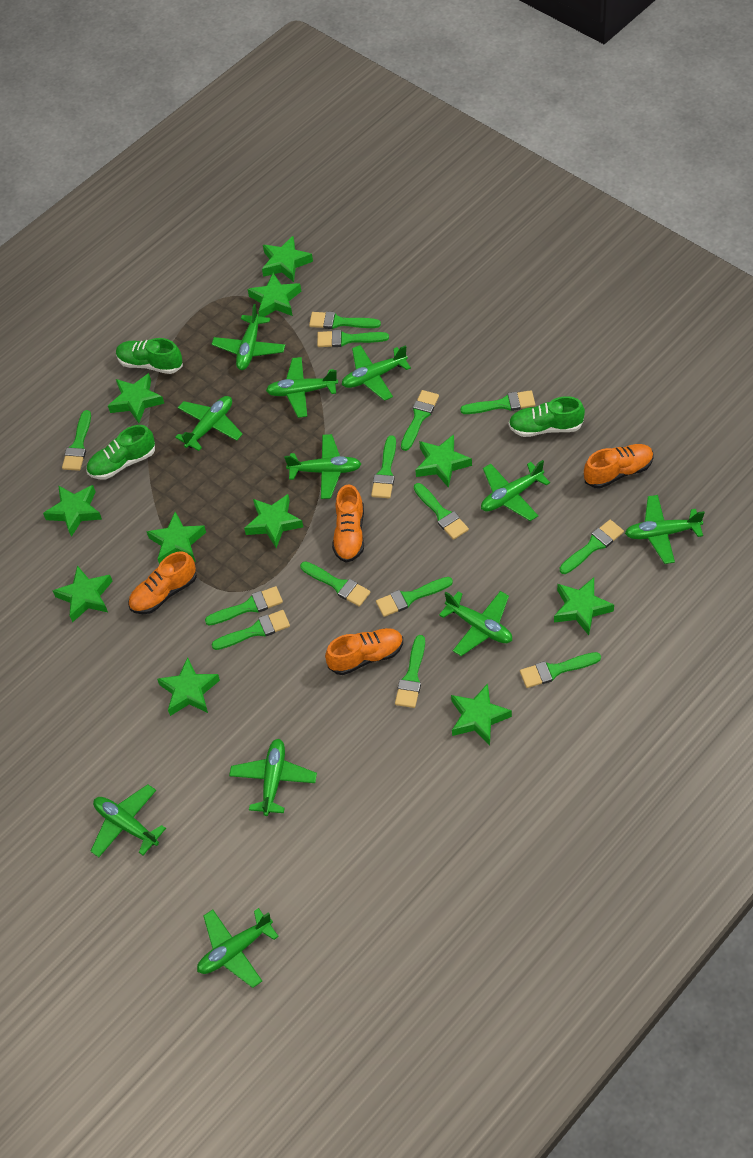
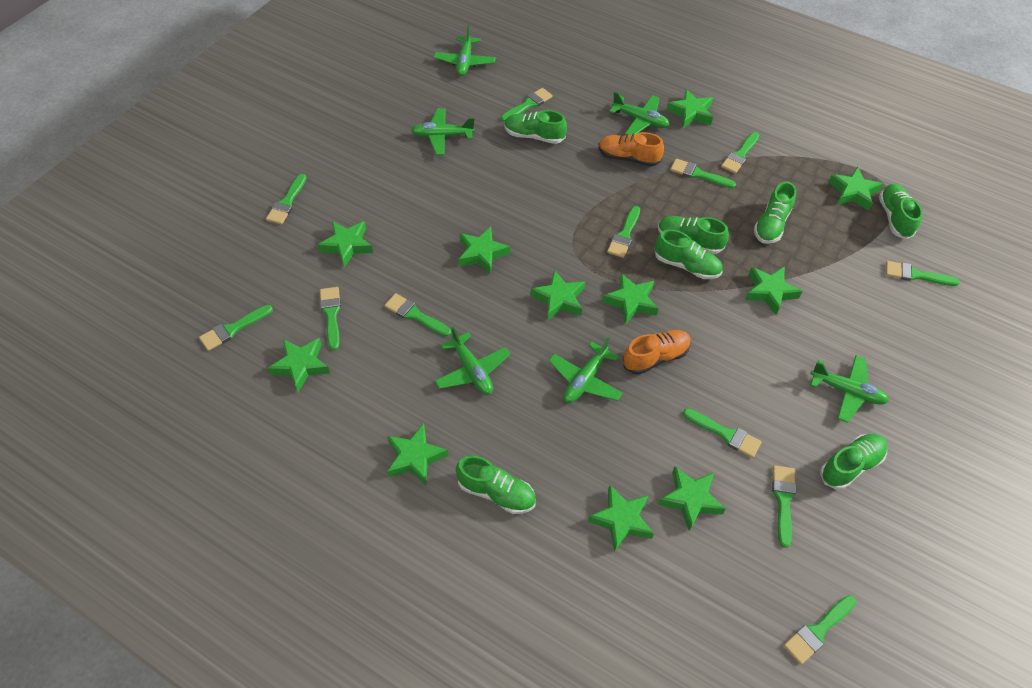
green brush: 14 -> 12
green plane: 11 -> 6
green shoe: 3 -> 7
orange shoe: 4 -> 2

